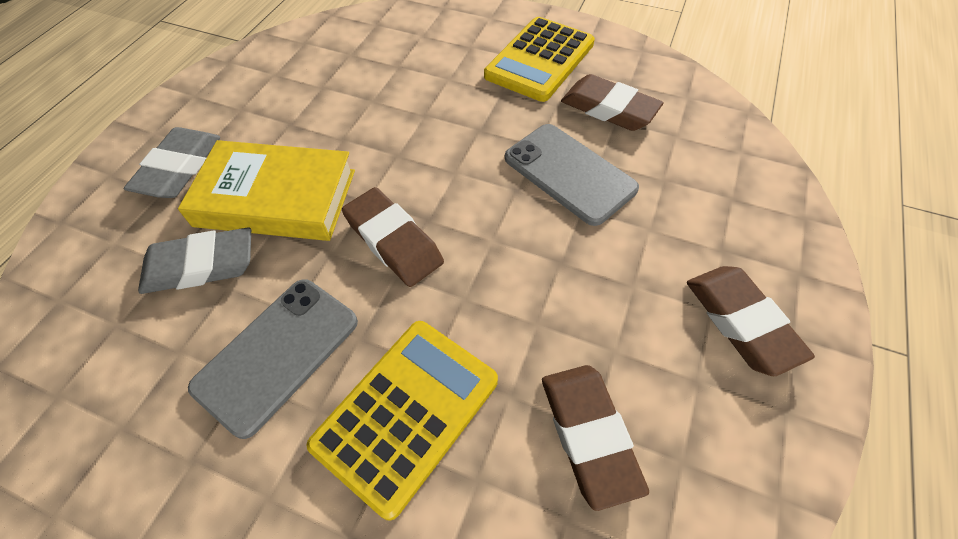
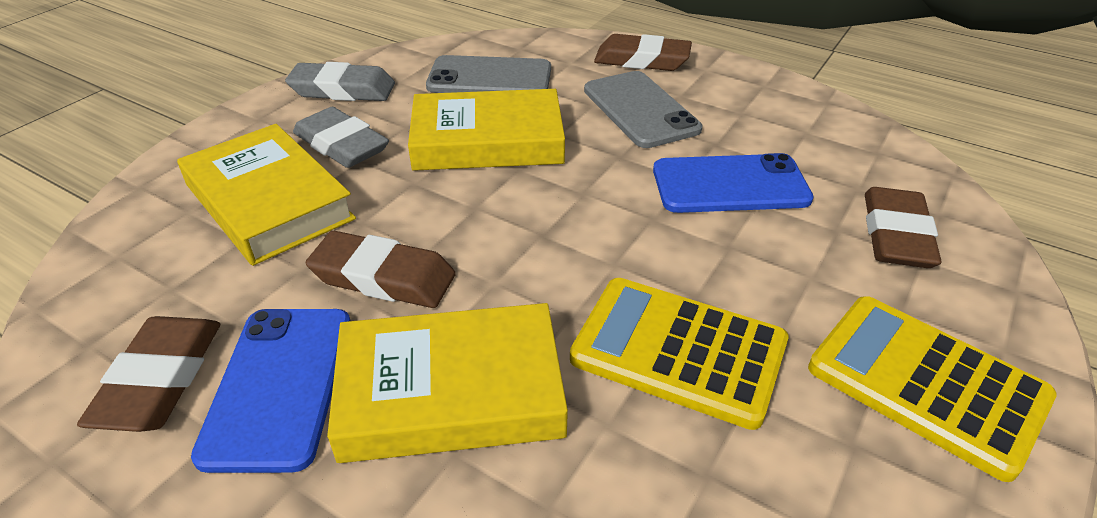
blue phone: 0 -> 2
yellow book: 1 -> 3

